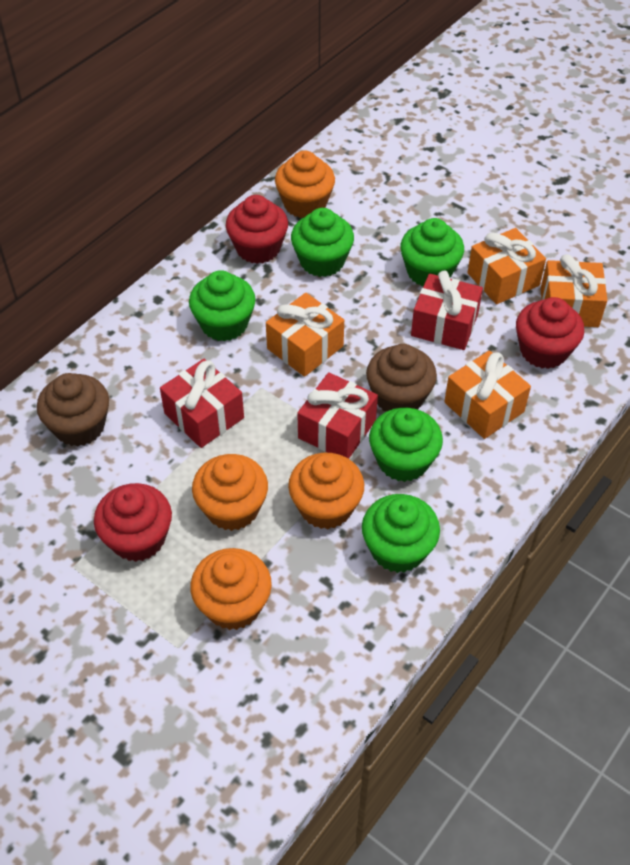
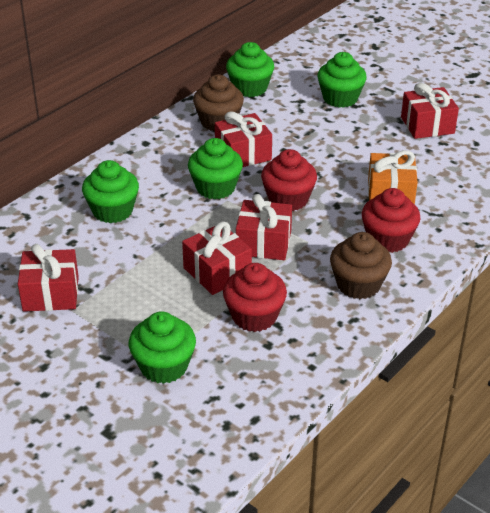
orange cupcake: 4 -> 0
orange gift: 4 -> 1
red gift: 3 -> 5

